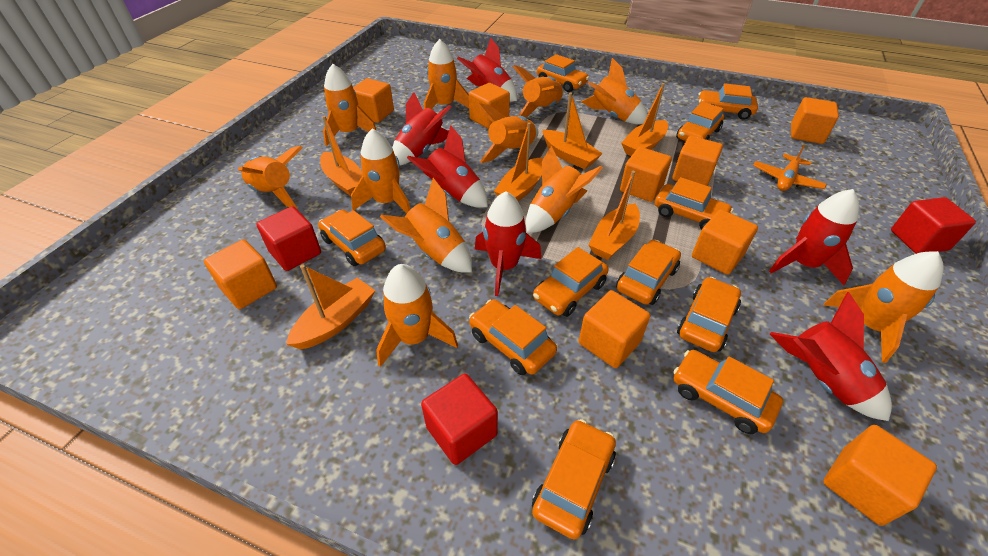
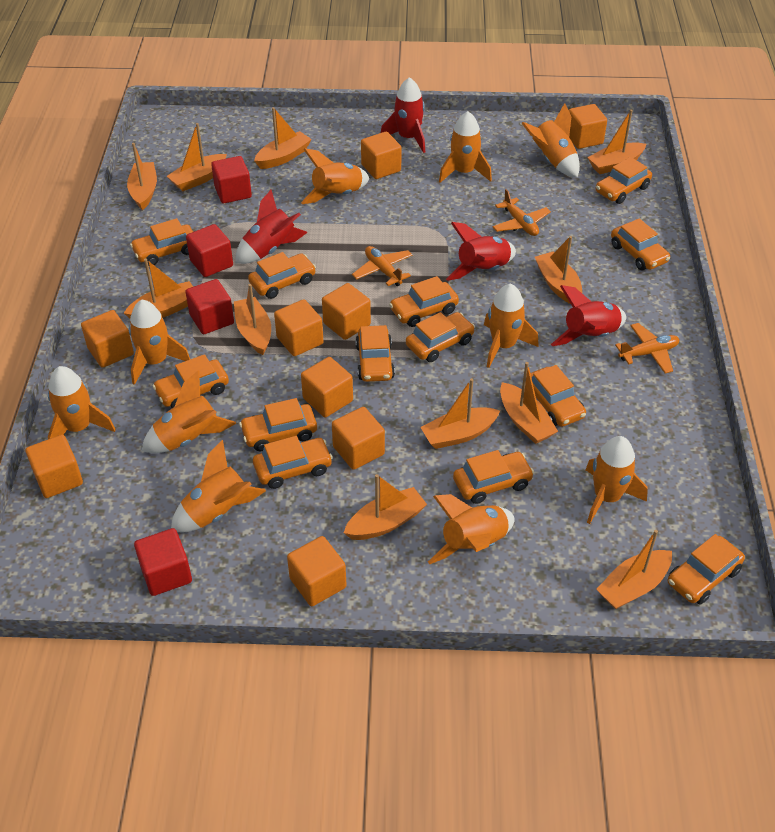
orange boat: 6 -> 11
orange car: 11 -> 13
orange plane: 1 -> 3
orange rocket: 11 -> 10
red cube: 3 -> 4
red rocket: 6 -> 4

